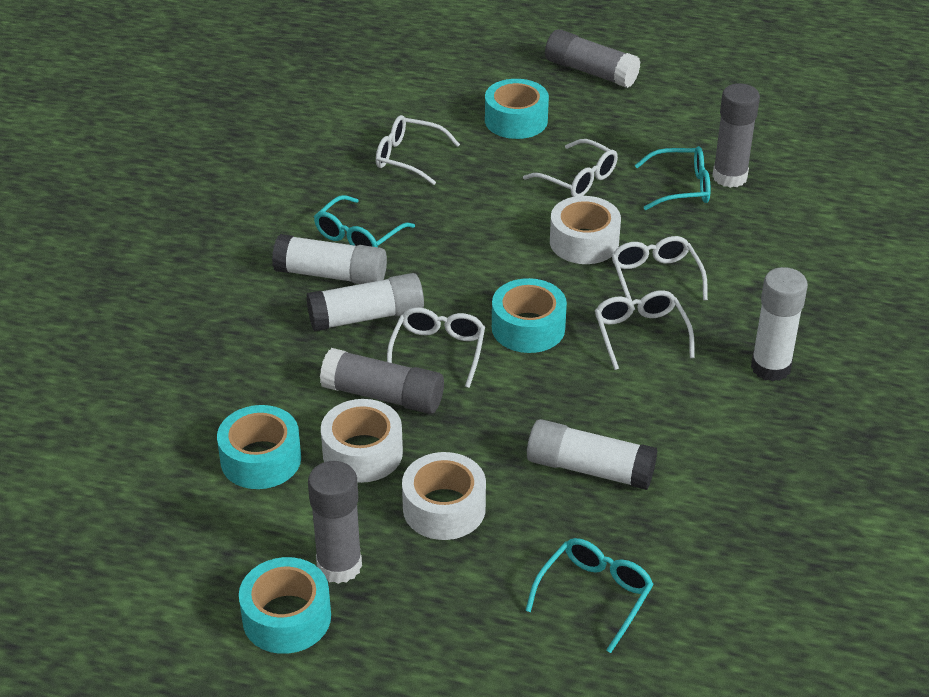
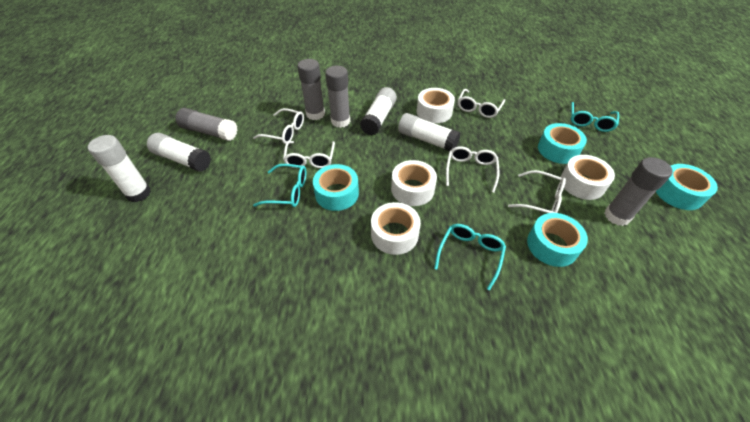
white tape: 3 -> 4

